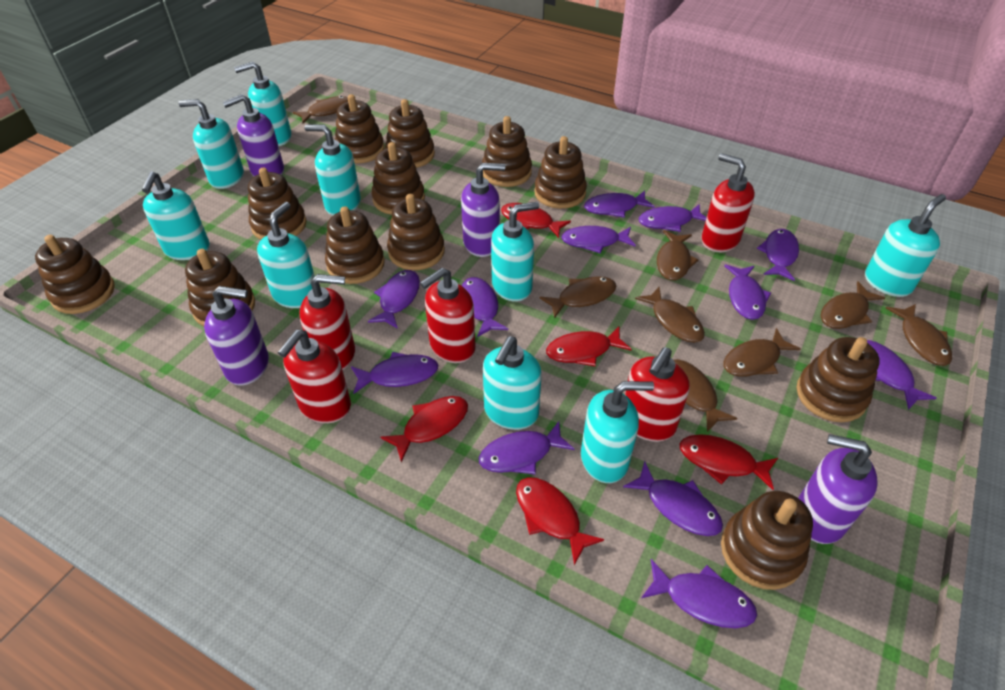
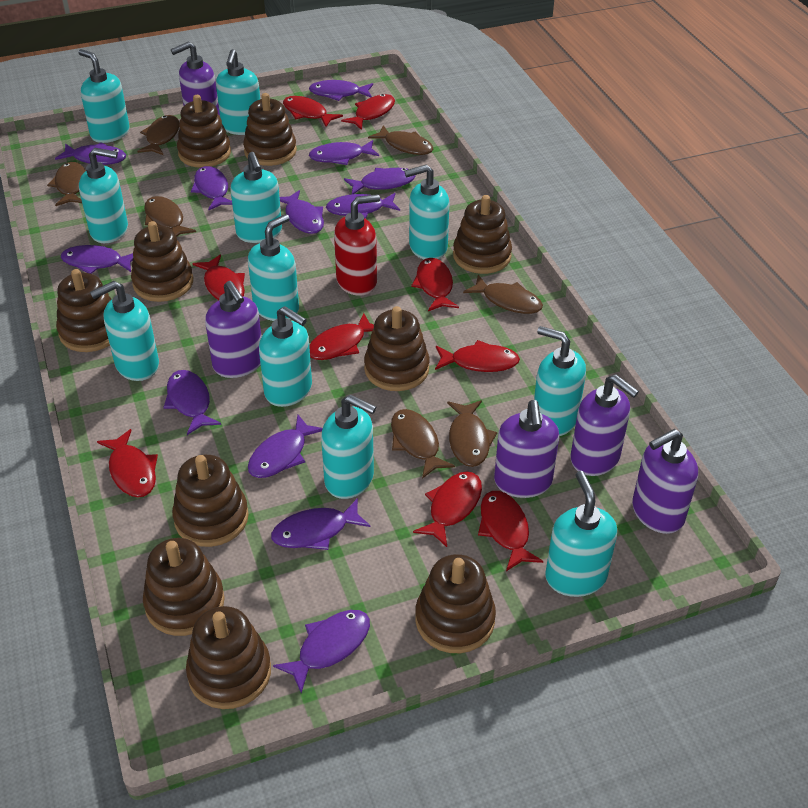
brown fish: 8 -> 7
brown stacking toy: 12 -> 10
purple soap dispenser: 4 -> 5
red fish: 5 -> 9
red soap dispenser: 5 -> 1
turquoise soap dispenser: 9 -> 11

